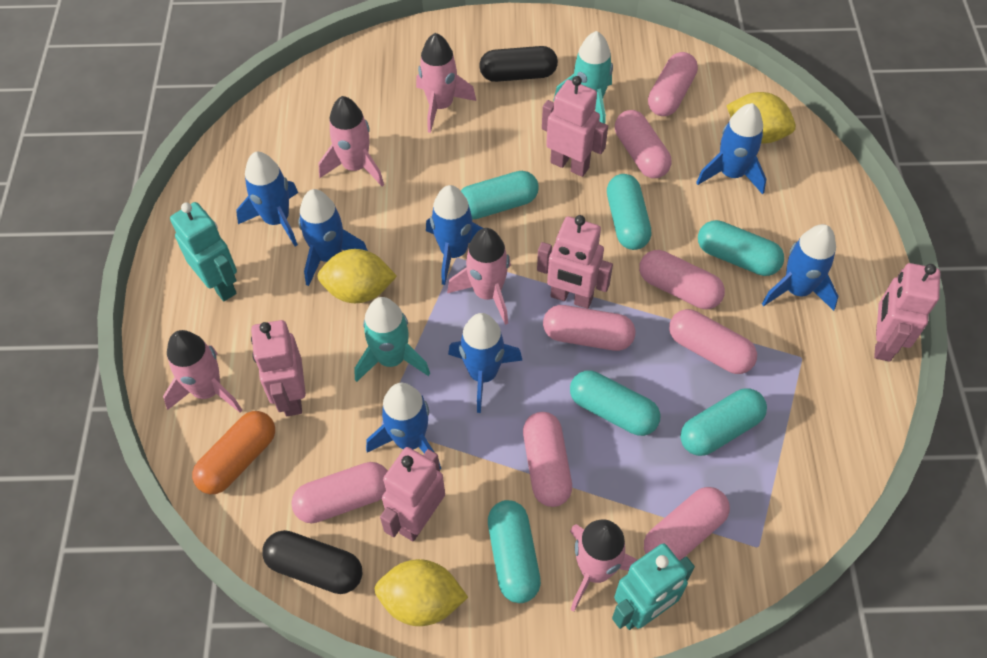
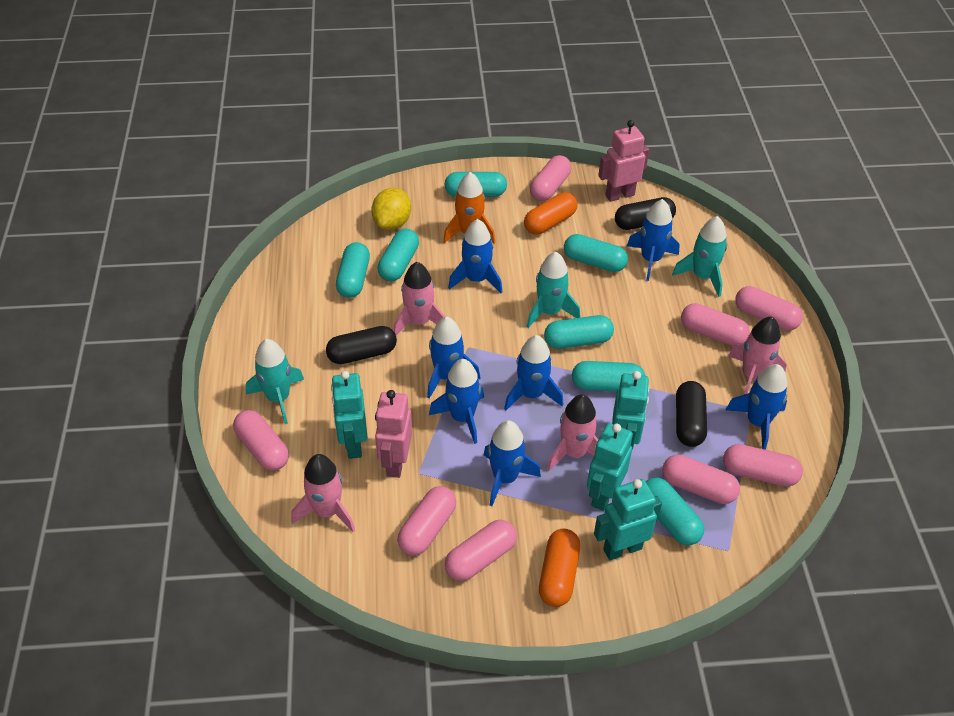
black capsule: 2 -> 3
orange capsule: 1 -> 2
orange rocket: 0 -> 1
pink robot: 5 -> 2
pink rocket: 5 -> 4
turquoise capsule: 6 -> 7
turquoise robot: 2 -> 4
turquoise rocket: 2 -> 3
yellow lemon: 3 -> 1

